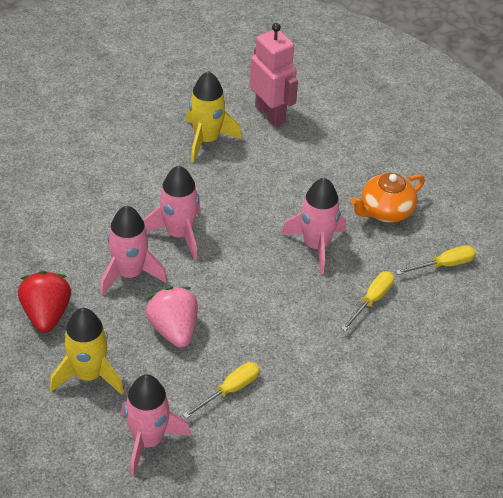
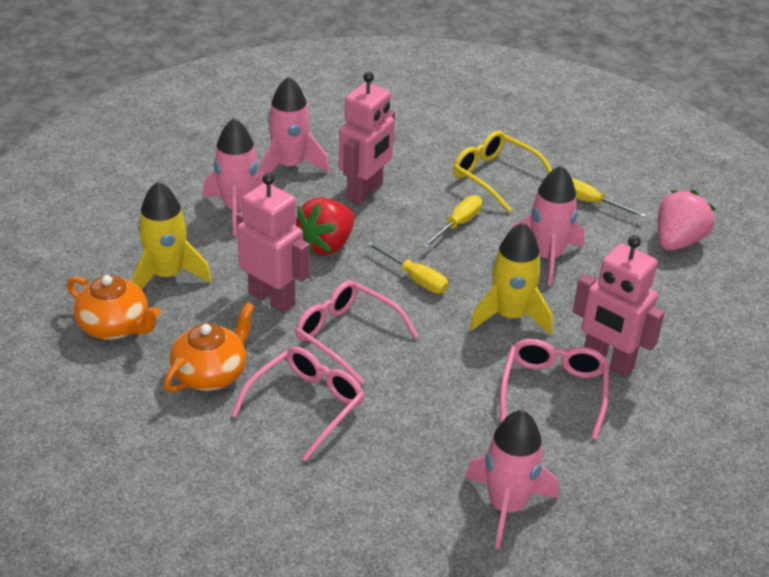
orange teapot: 1 -> 2
pink glasses: 0 -> 3
pink robot: 1 -> 3
yellow glasses: 0 -> 1

